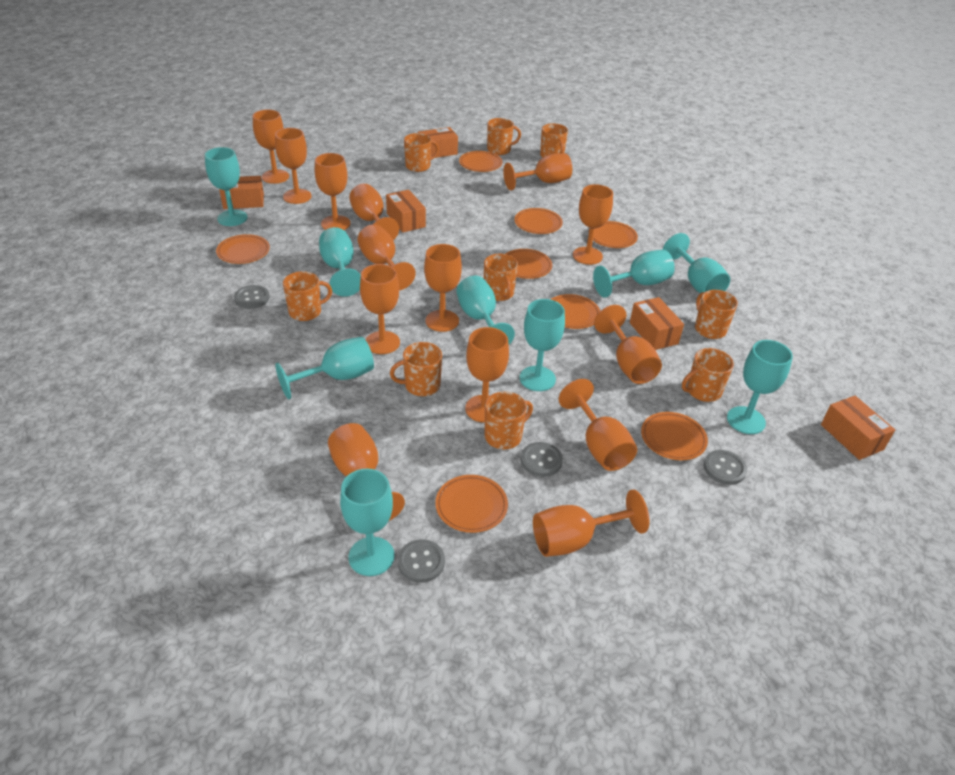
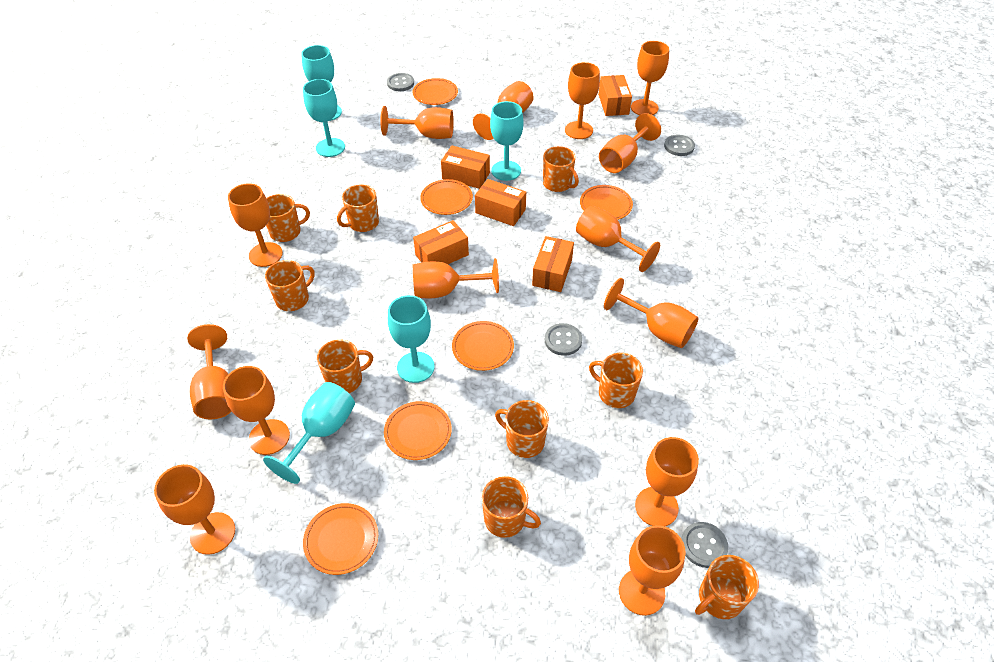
orange plate: 8 -> 6
turquoise goblet: 9 -> 5

